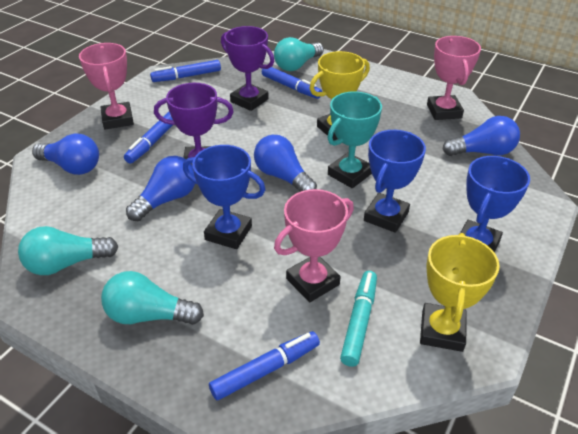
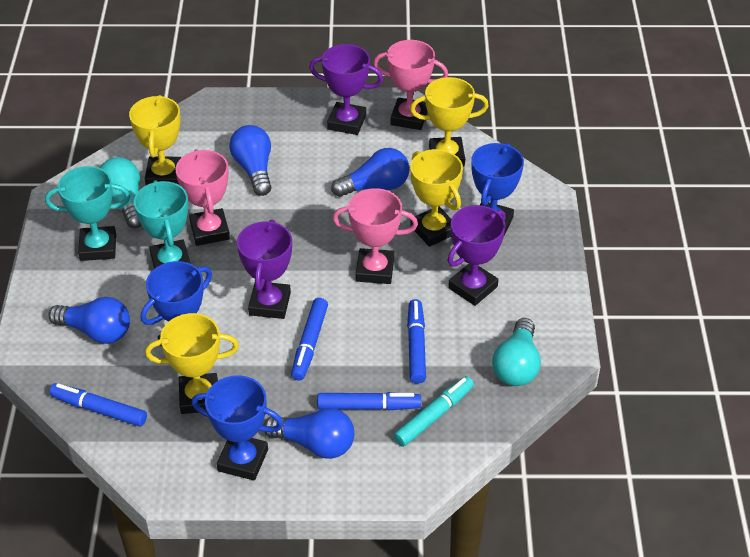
purple trophy: 2 -> 3
turquoise light bulb: 3 -> 2
turquoise trophy: 1 -> 2
yellow trophy: 2 -> 4

